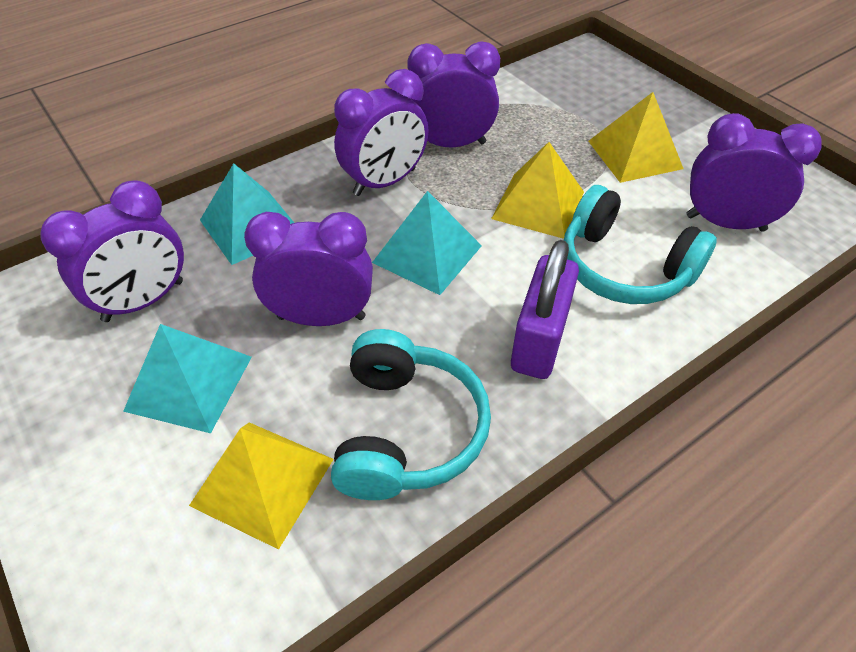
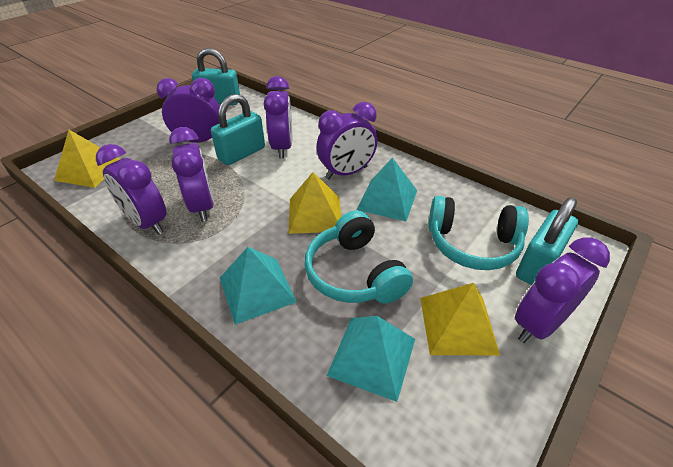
purple clock: 5 -> 6
purple padlock: 1 -> 0
turquoise padlock: 0 -> 3

